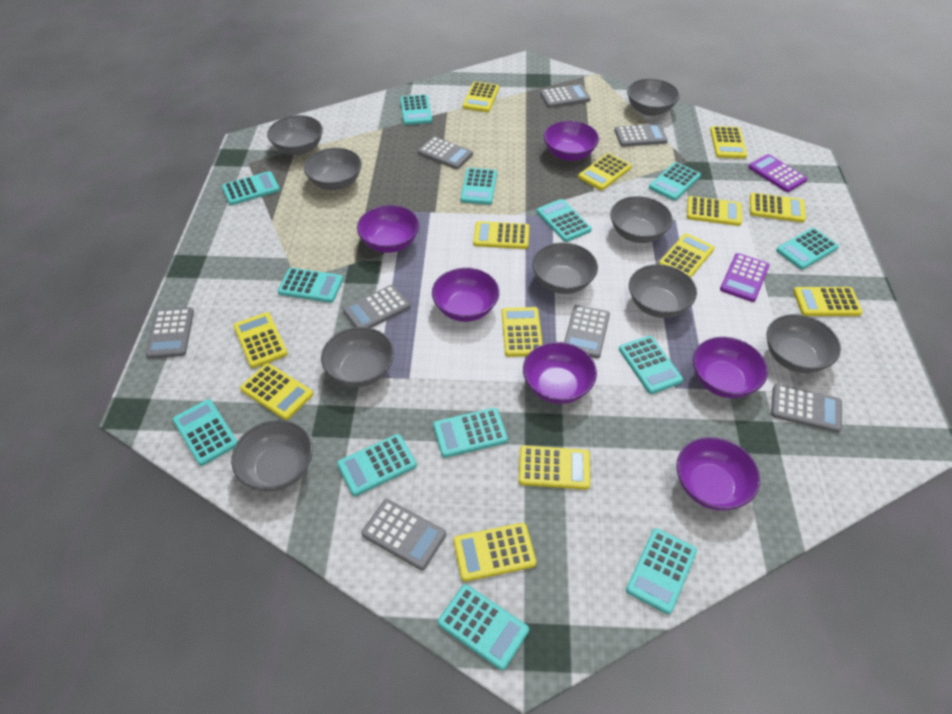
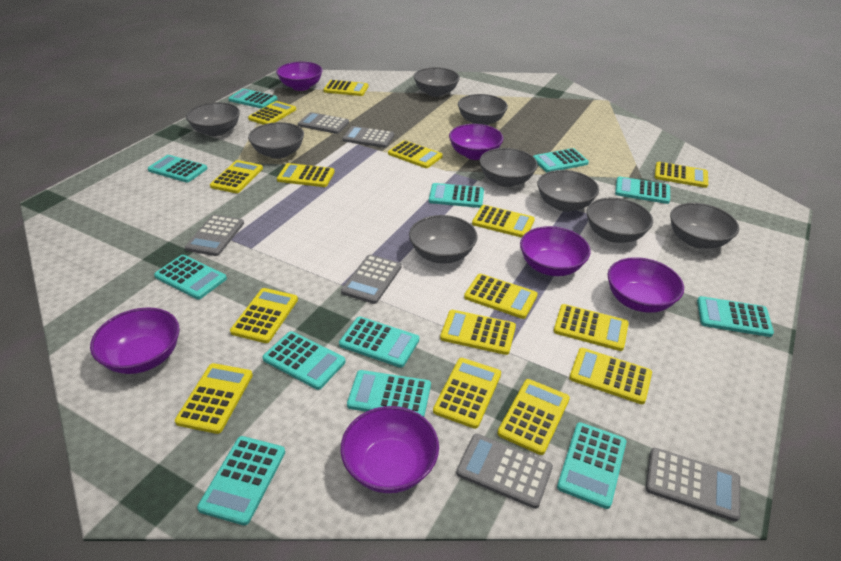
grey calculator: 8 -> 6
purple calculator: 2 -> 0
turquoise calculator: 13 -> 12
yellow calculator: 13 -> 15

